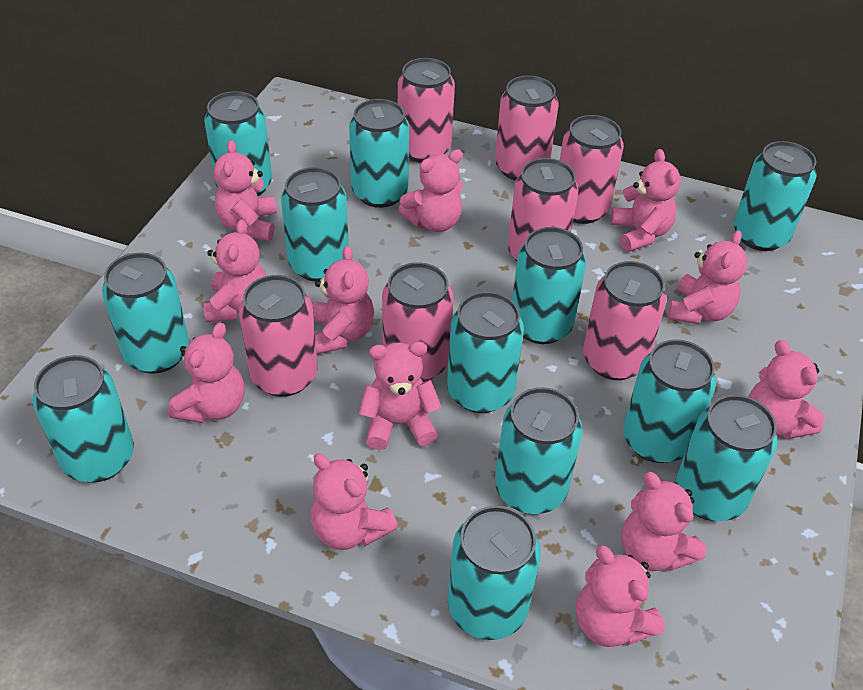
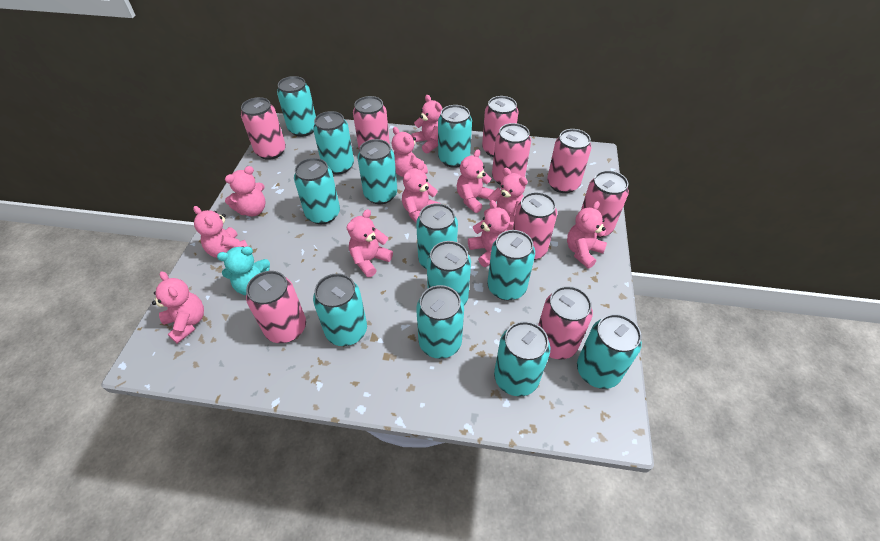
pink can: 7 -> 9
pink teddy bear: 12 -> 11
turquoise teddy bear: 0 -> 1

